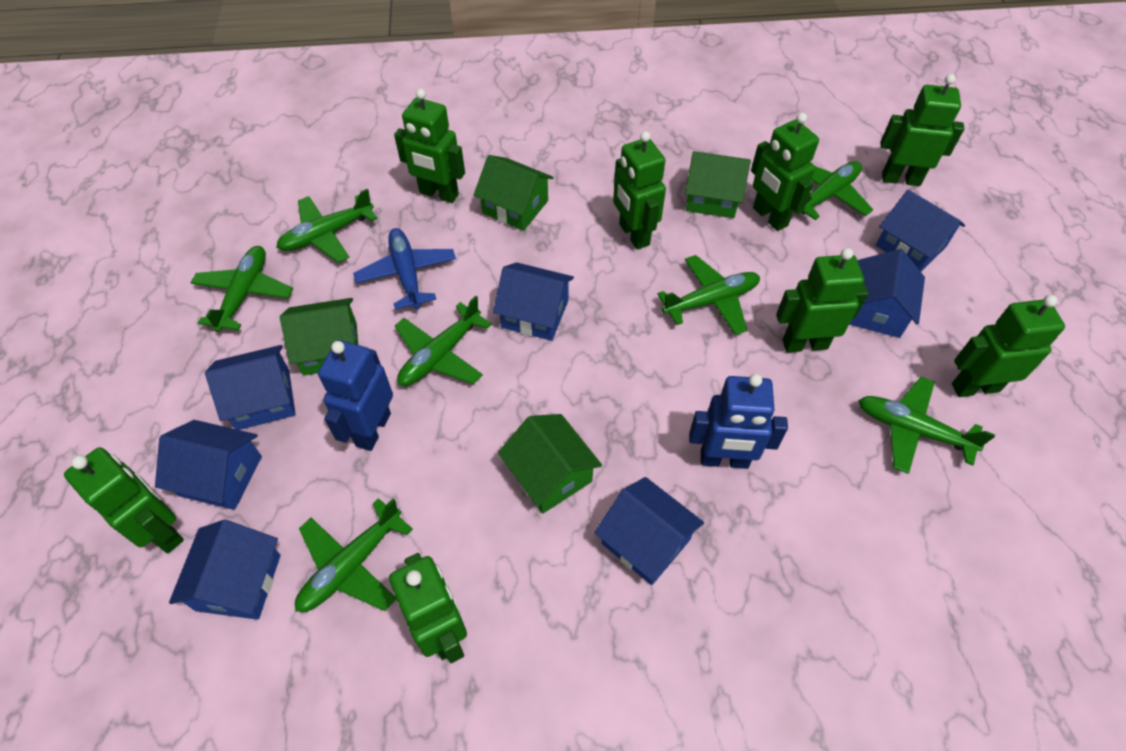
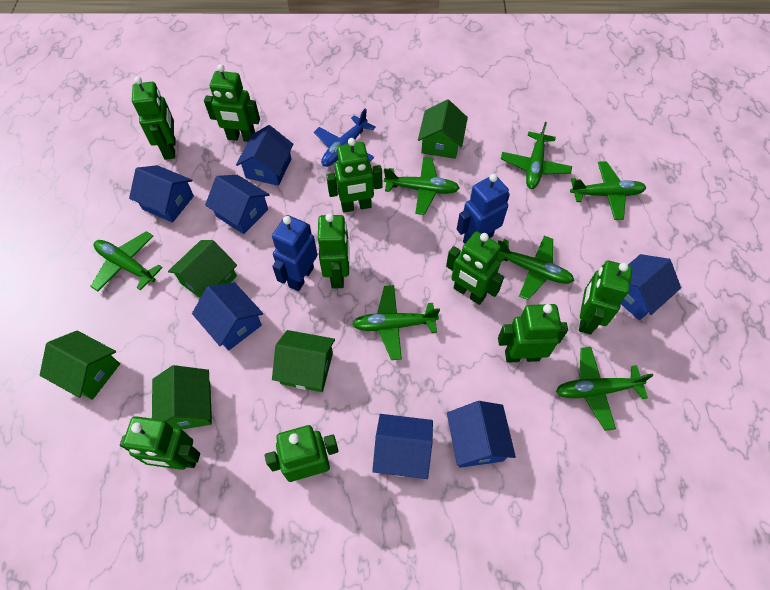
green house: 4 -> 5
green robot: 8 -> 9

